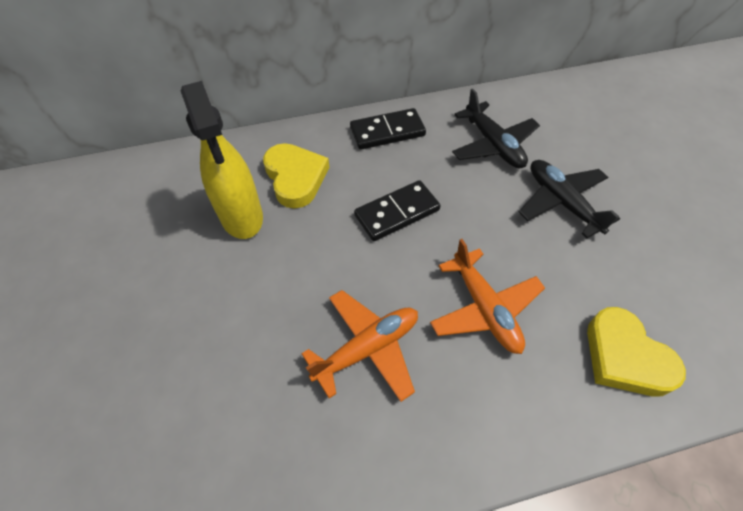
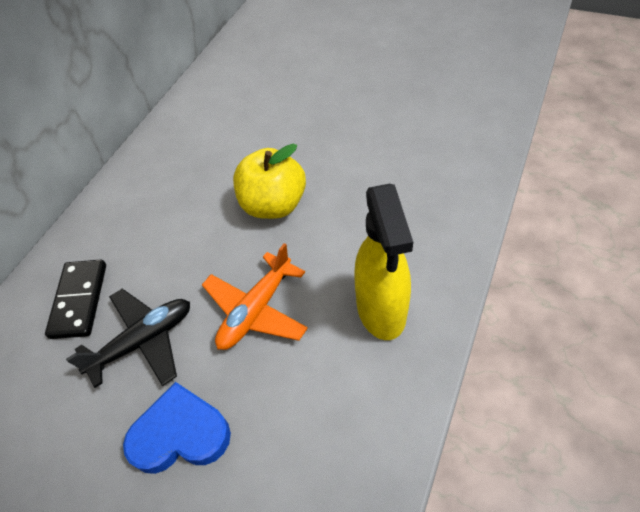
black domino: 2 -> 1
black plane: 2 -> 1
blue heart: 0 -> 1
orange plane: 2 -> 1
yellow apple: 0 -> 1
yellow heart: 2 -> 0

